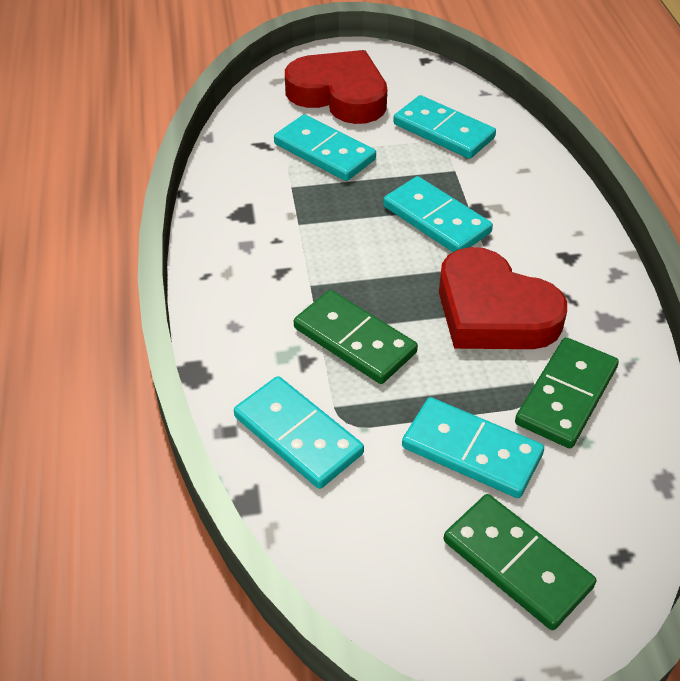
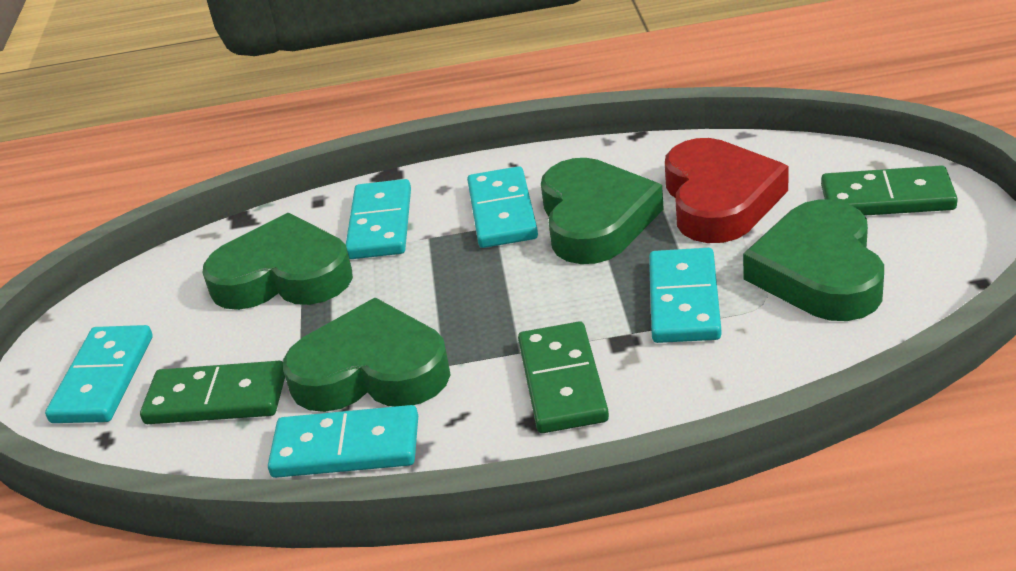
green heart: 0 -> 4
red heart: 2 -> 1

